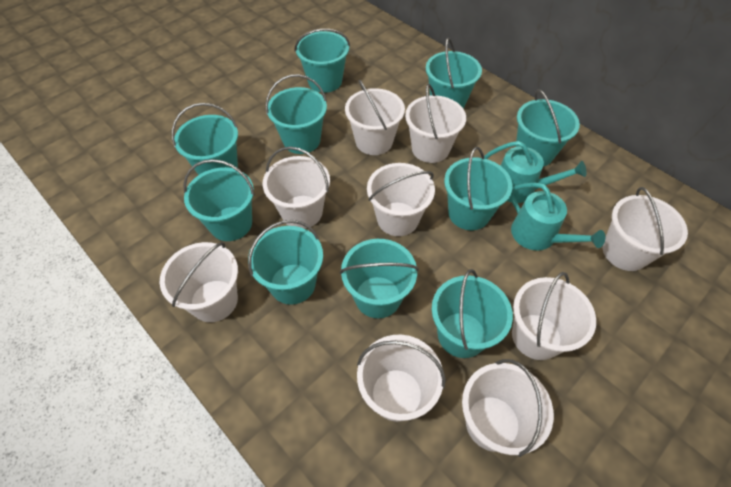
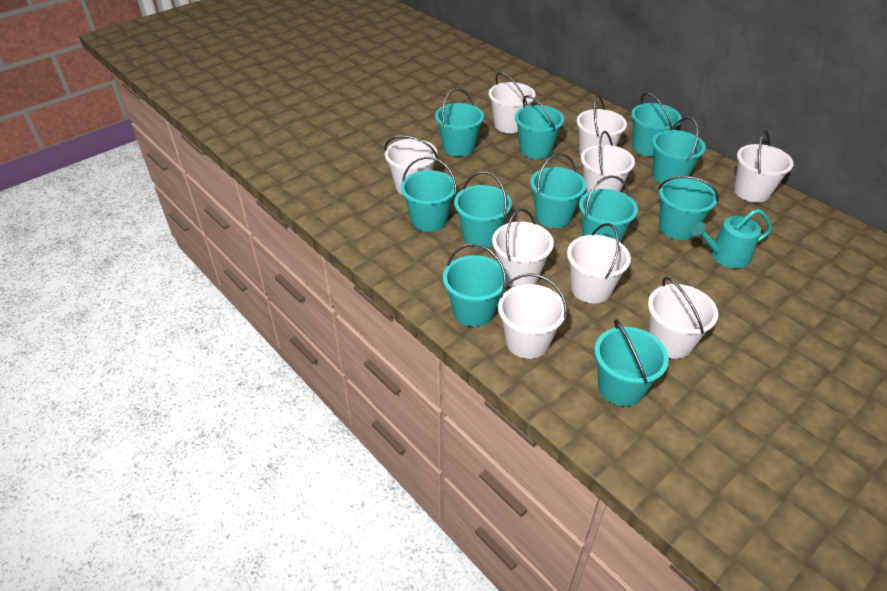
turquoise bucket: 10 -> 11
turquoise watering can: 2 -> 1

